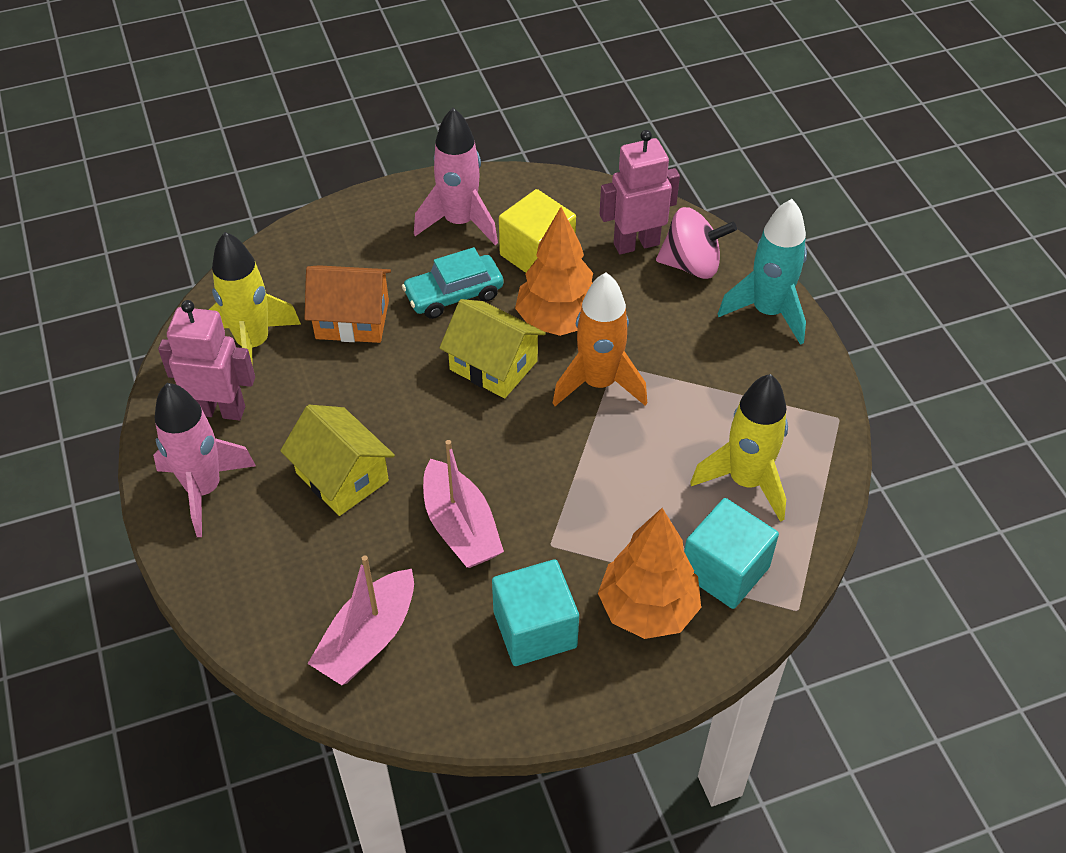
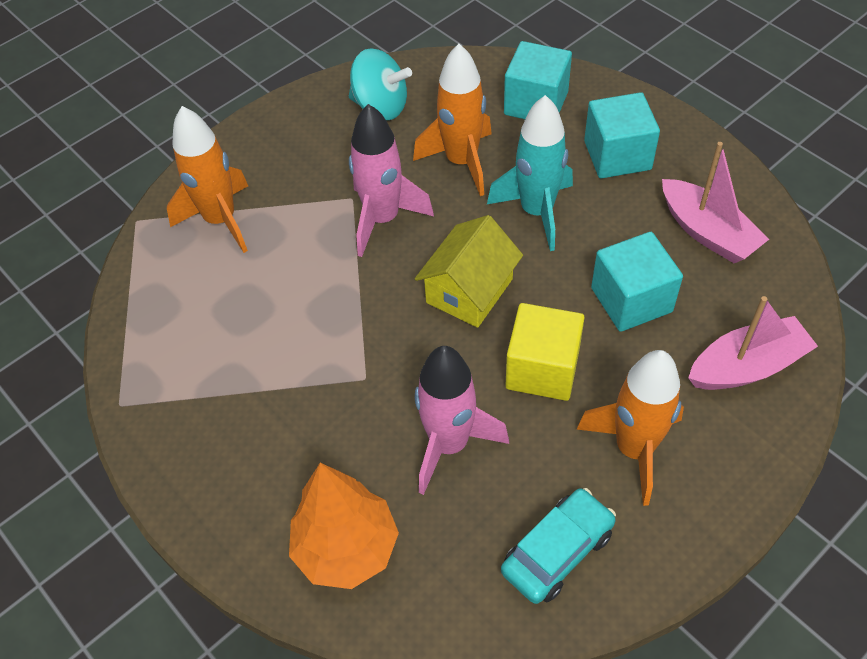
orange house: 1 -> 0
orange rocket: 1 -> 3
orange tree: 2 -> 1
pink robot: 2 -> 0
pink spinning top: 1 -> 0
turquoise cube: 2 -> 3
turquoise spinning top: 0 -> 1
yellow house: 2 -> 1
yellow rocket: 2 -> 0

